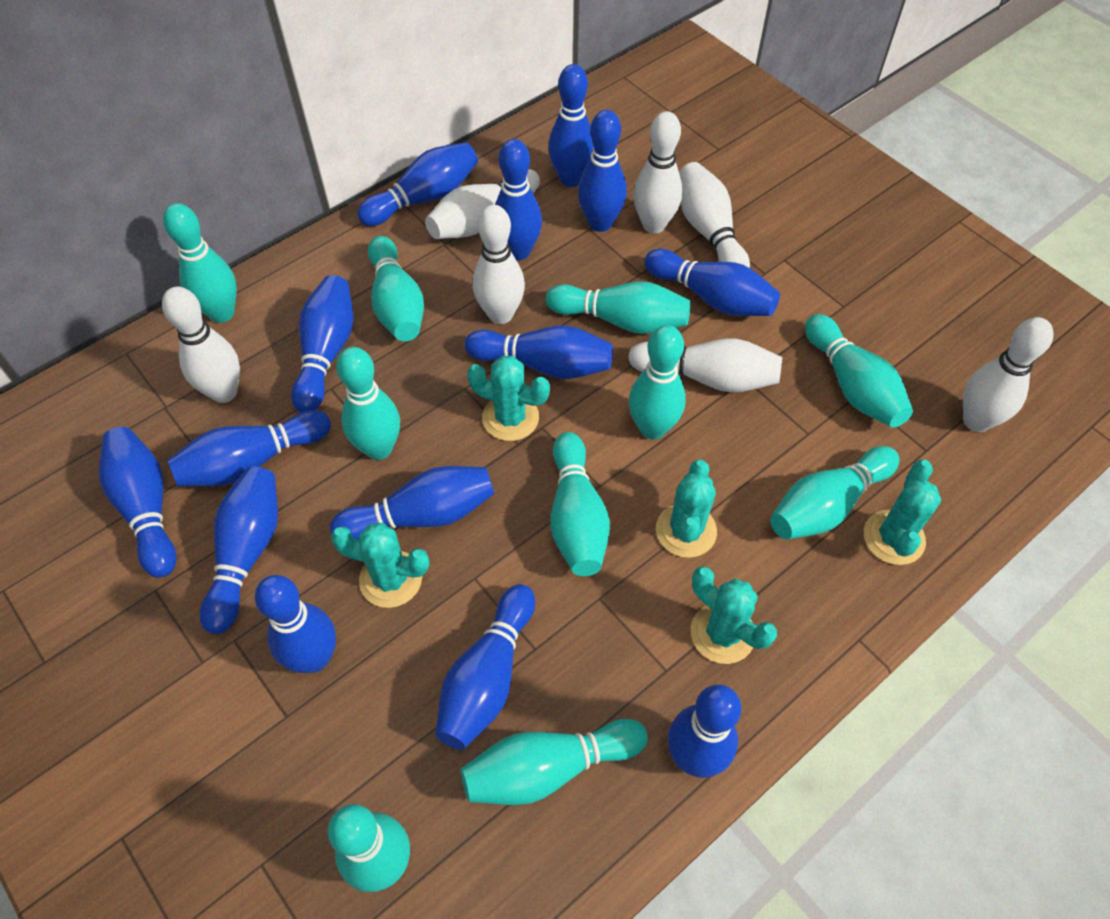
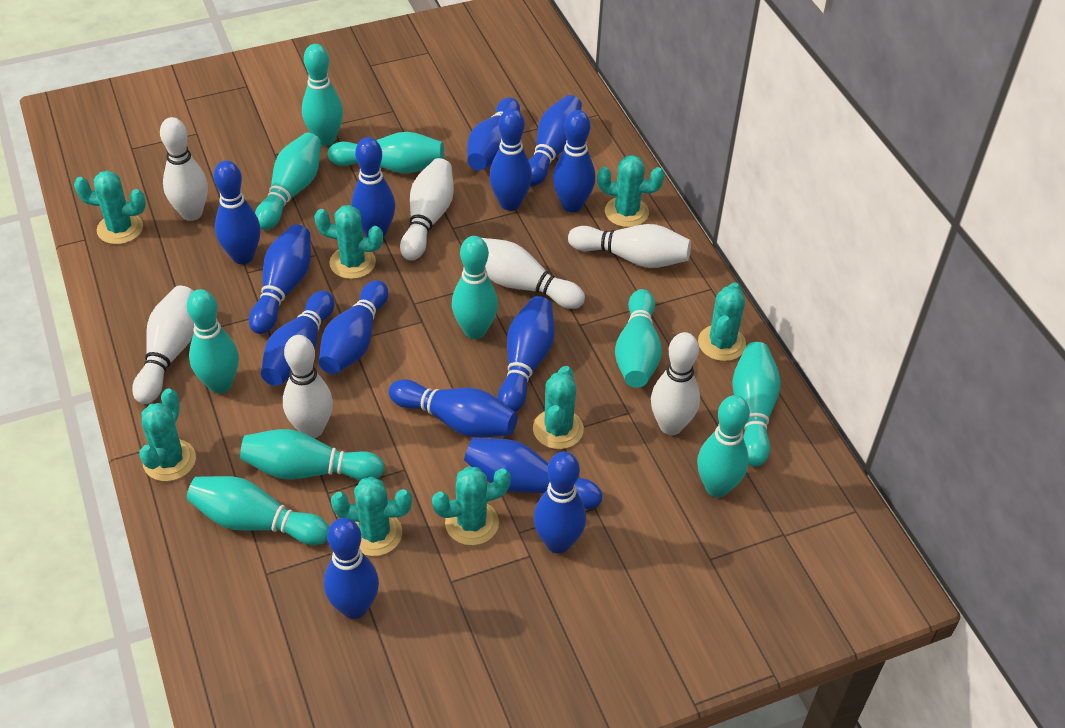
turquoise cactus: 5 -> 8

